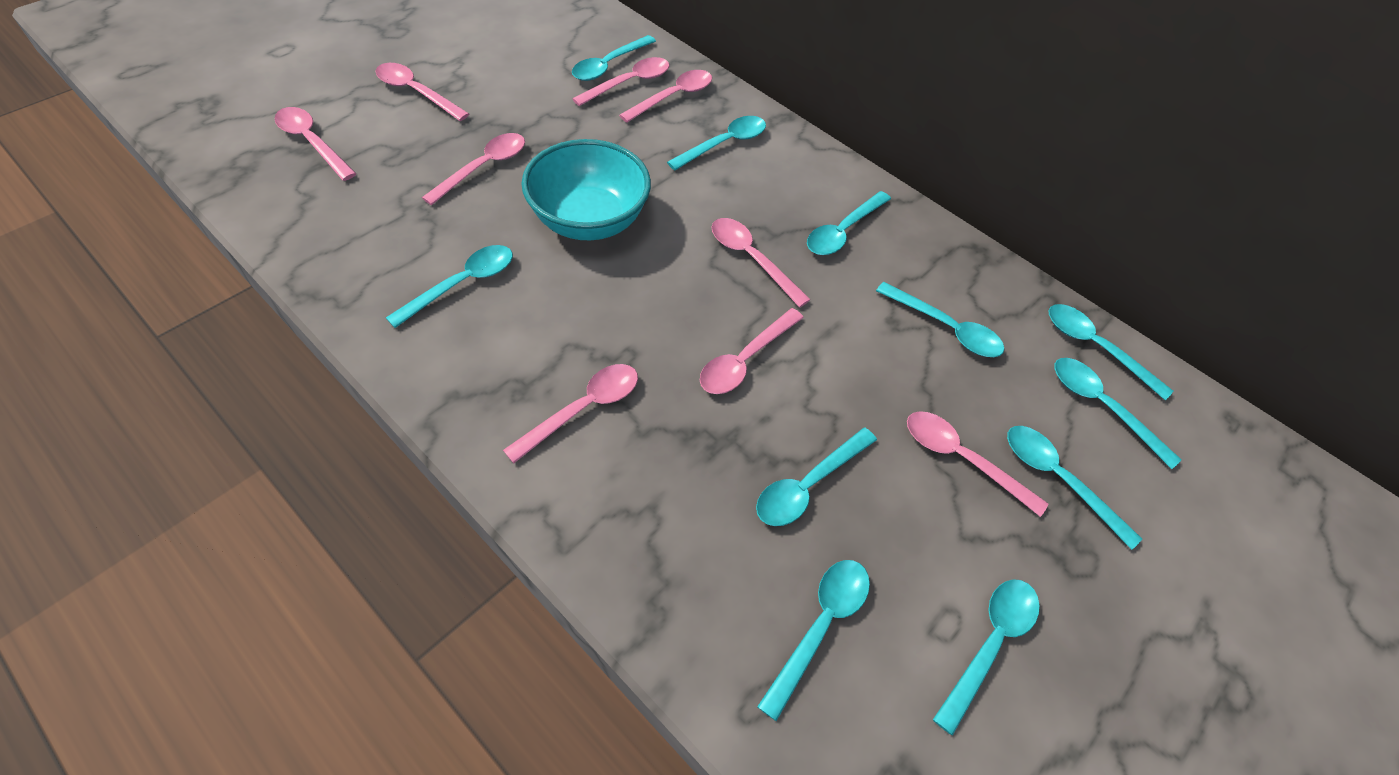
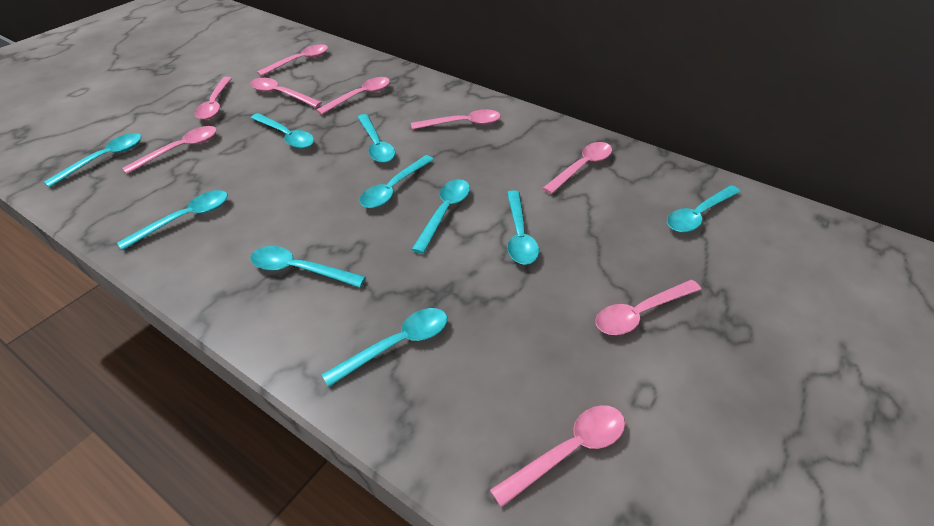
turquoise bowl: 1 -> 0
turquoise spoon: 11 -> 10

